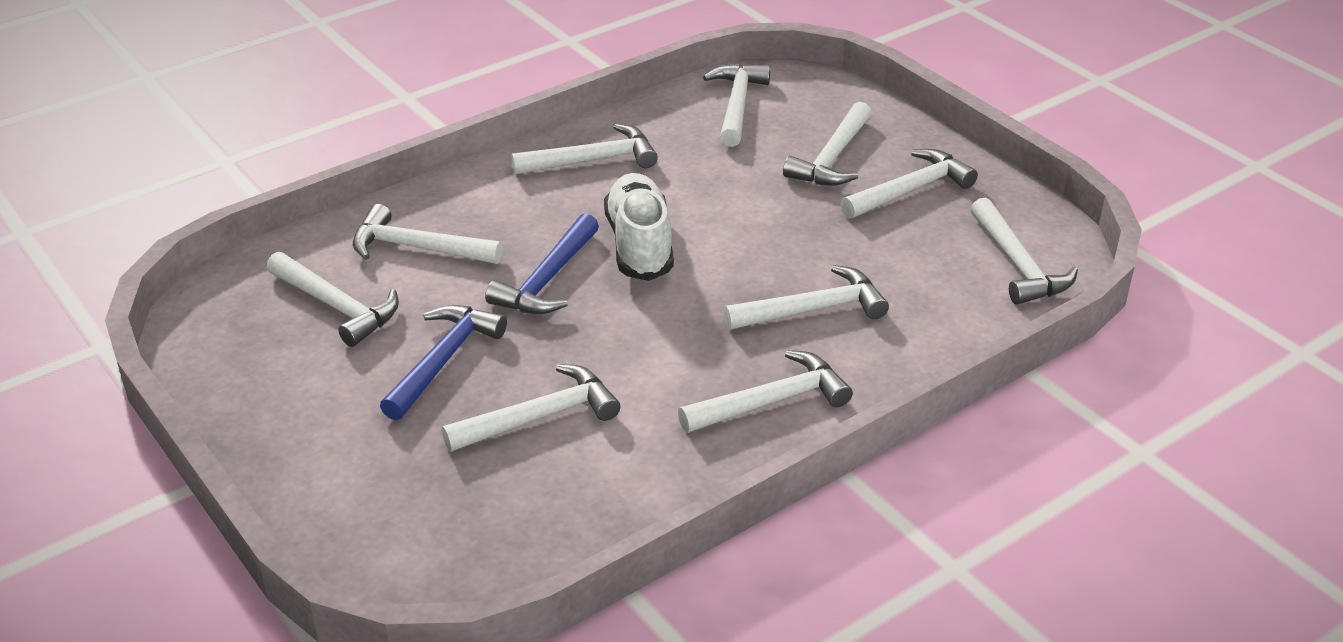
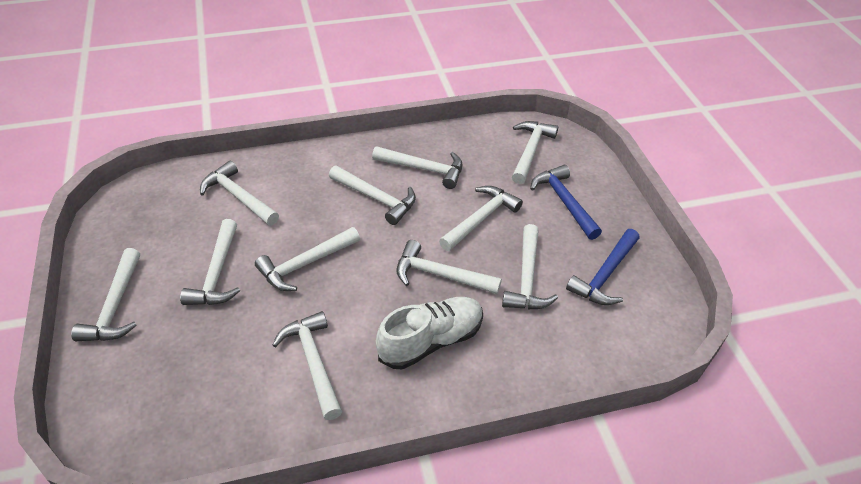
white hammer: 10 -> 11

